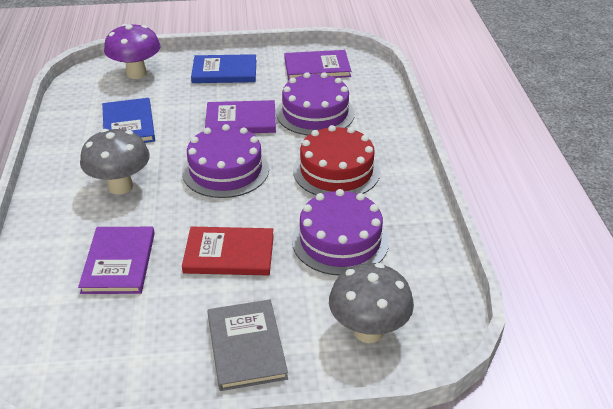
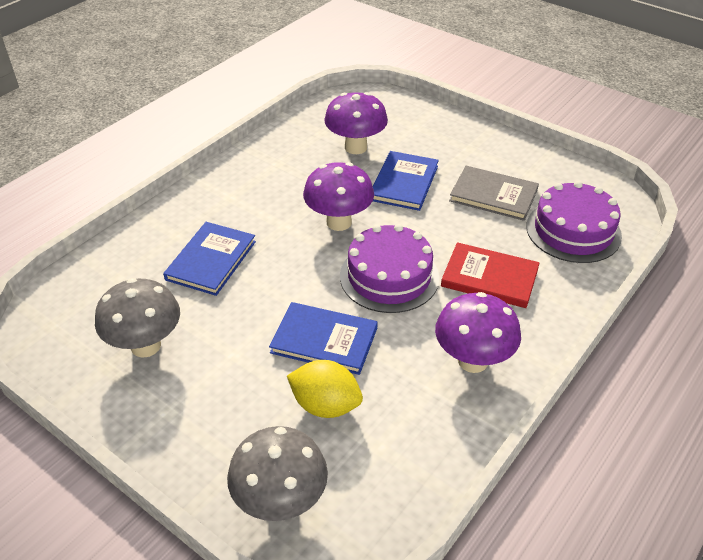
blue book: 2 -> 3
purple book: 3 -> 0
purple cake: 3 -> 2
purple mushroom: 1 -> 3
red cake: 1 -> 0
yellow lemon: 0 -> 1

